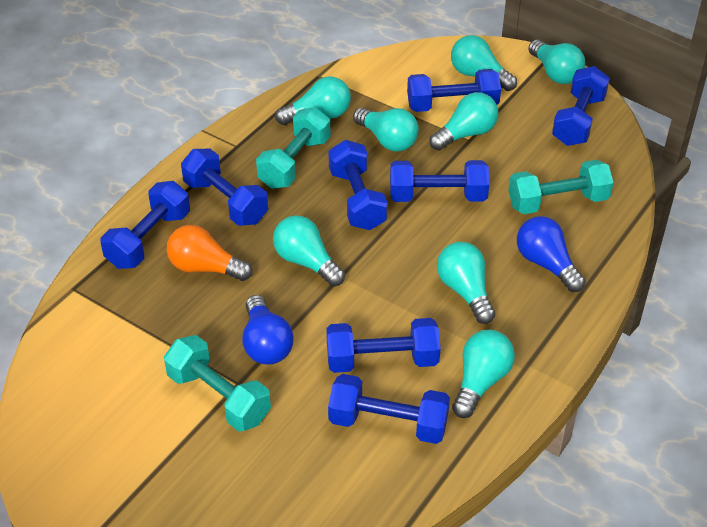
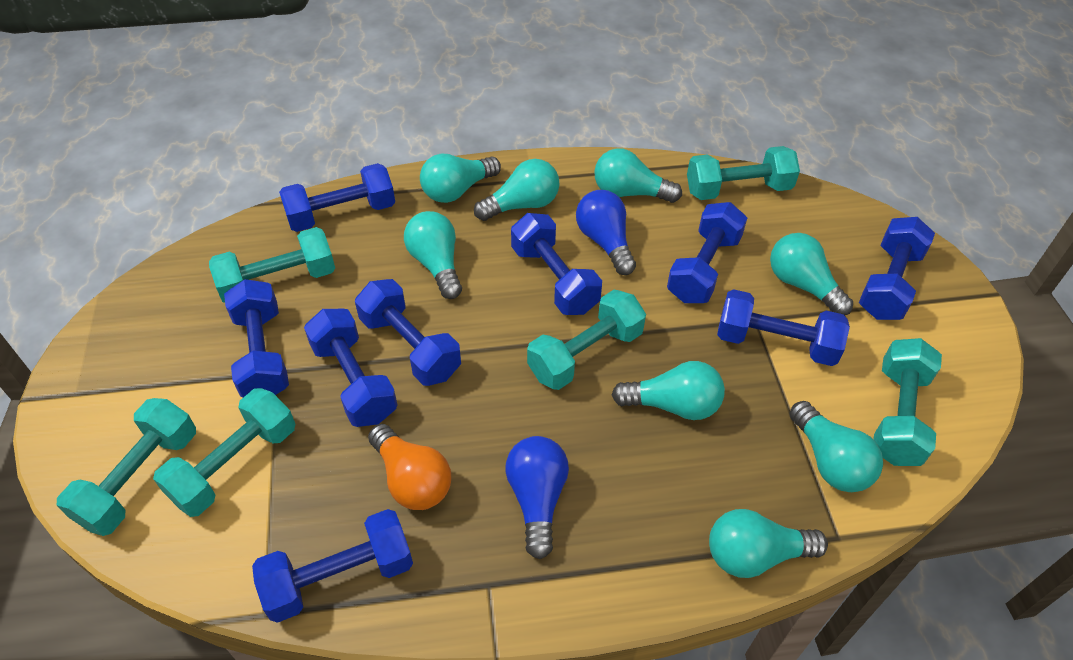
blue dumbbell: 8 -> 9
turquoise dumbbell: 3 -> 6

